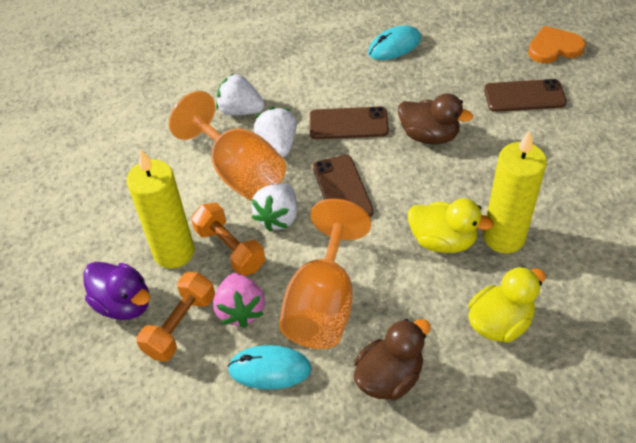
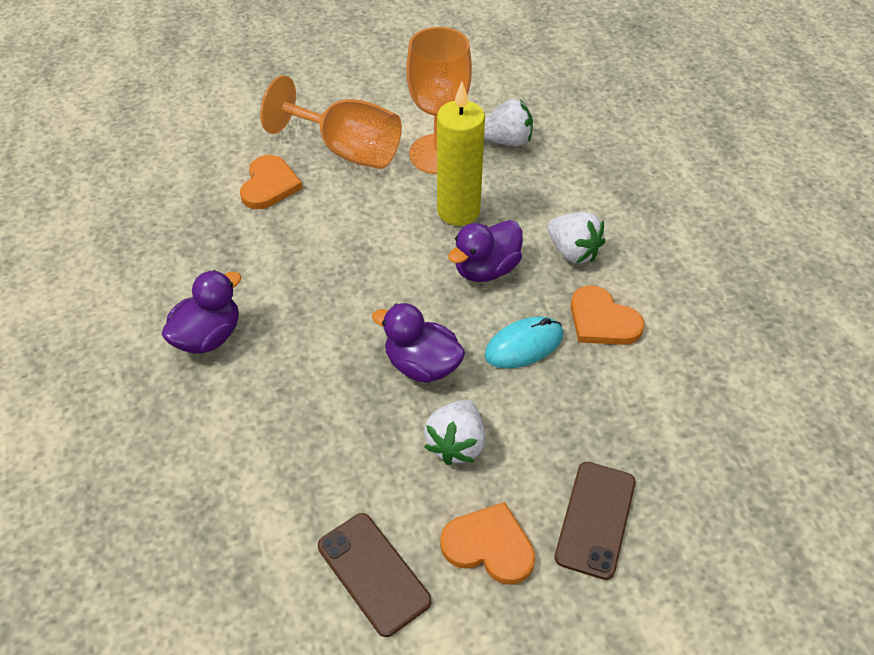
brown duck: 2 -> 0
brown phone: 3 -> 2
orange dumbbell: 2 -> 0
orange heart: 1 -> 3
pink strawberry: 1 -> 0
purple duck: 1 -> 3
turquoise mouse: 2 -> 1
yellow candle: 2 -> 1
yellow duck: 2 -> 0

